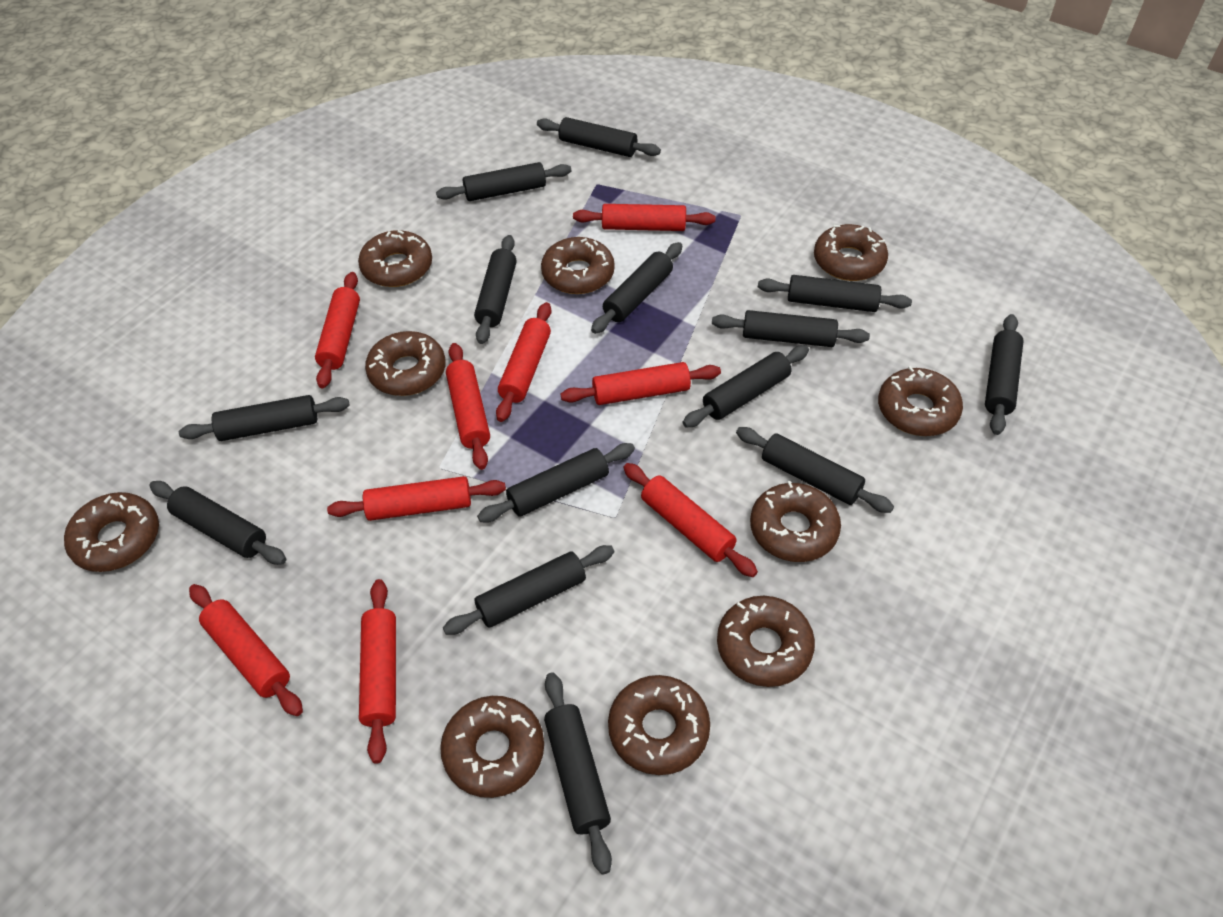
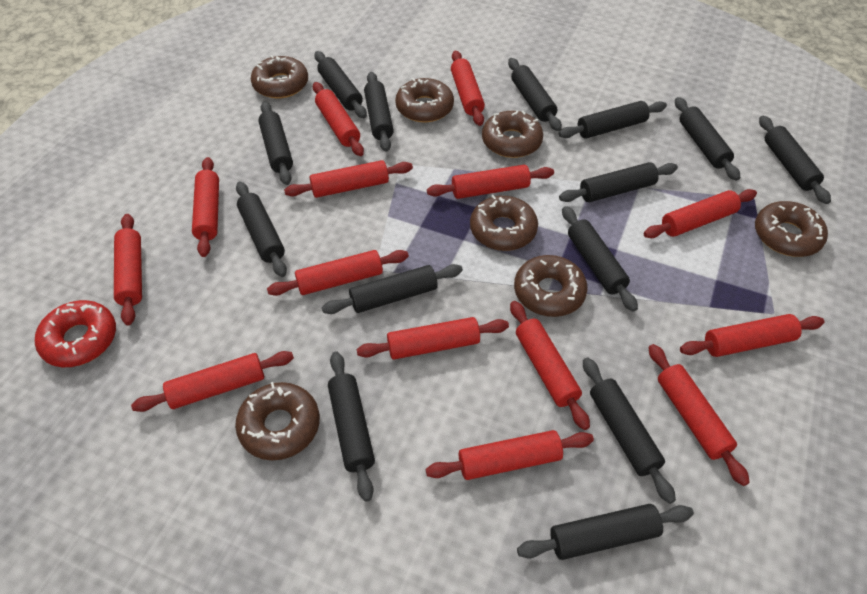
brown donut: 10 -> 7
red donut: 0 -> 1
red rolling pin: 9 -> 14

